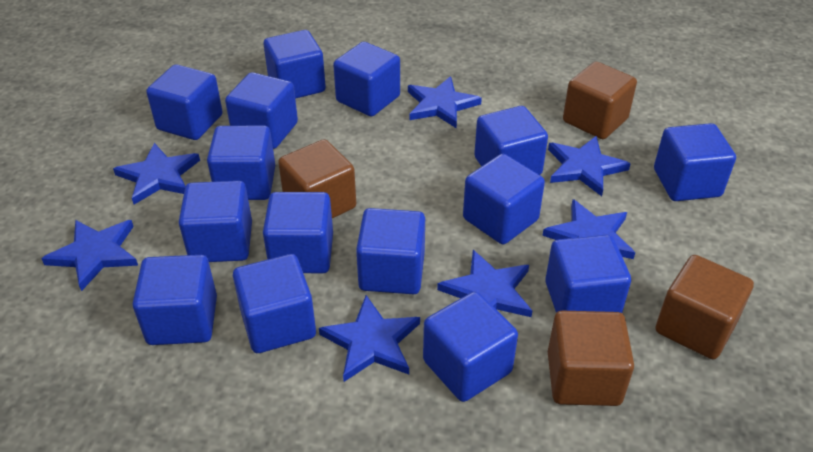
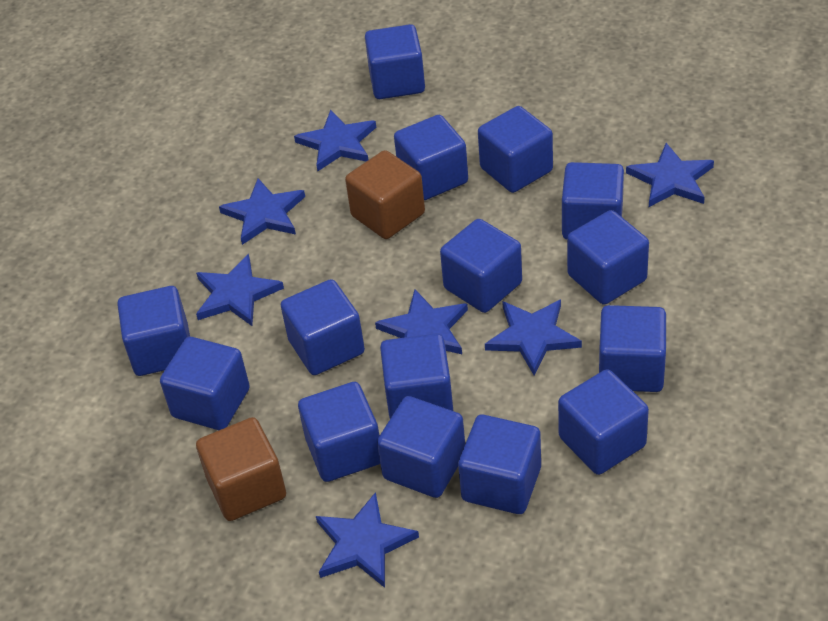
brown cube: 4 -> 2

